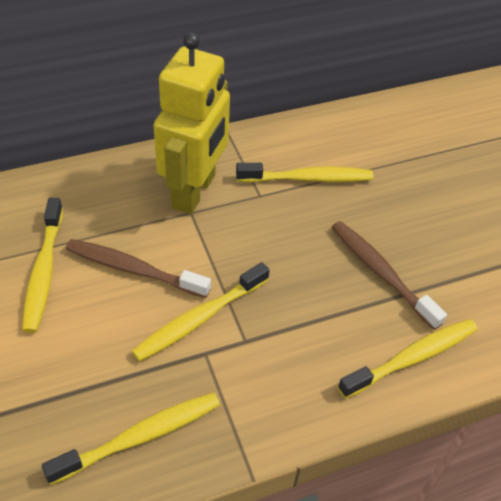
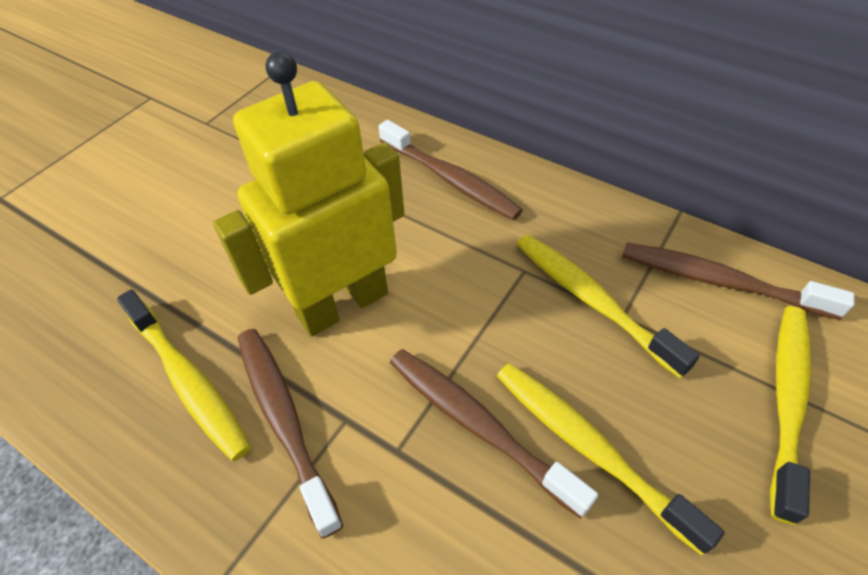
brown toothbrush: 2 -> 4
yellow toothbrush: 5 -> 4

